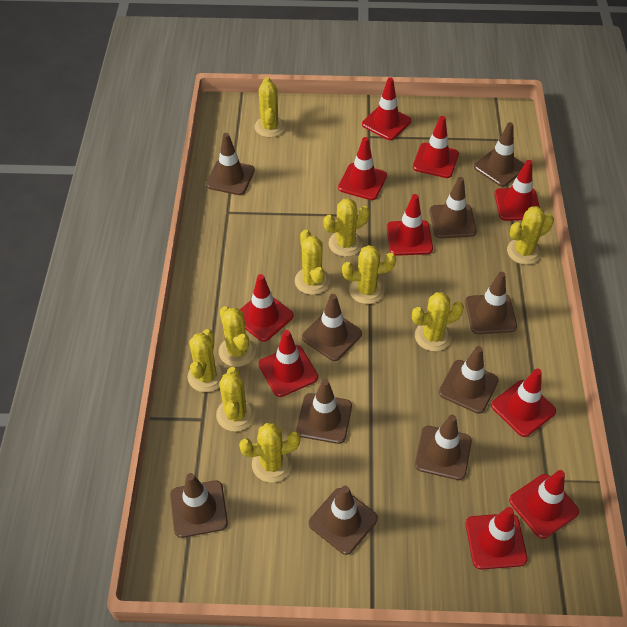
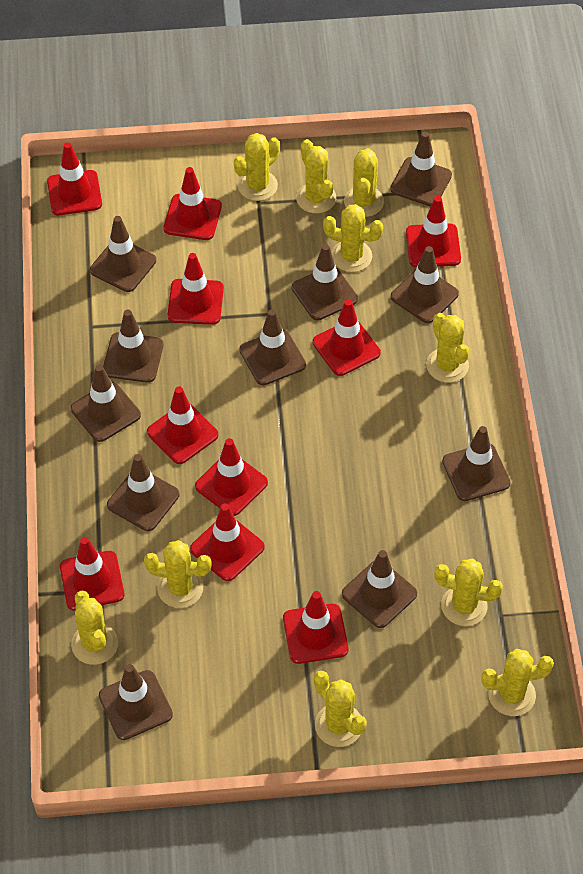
brown traffic cone: 10 -> 11

